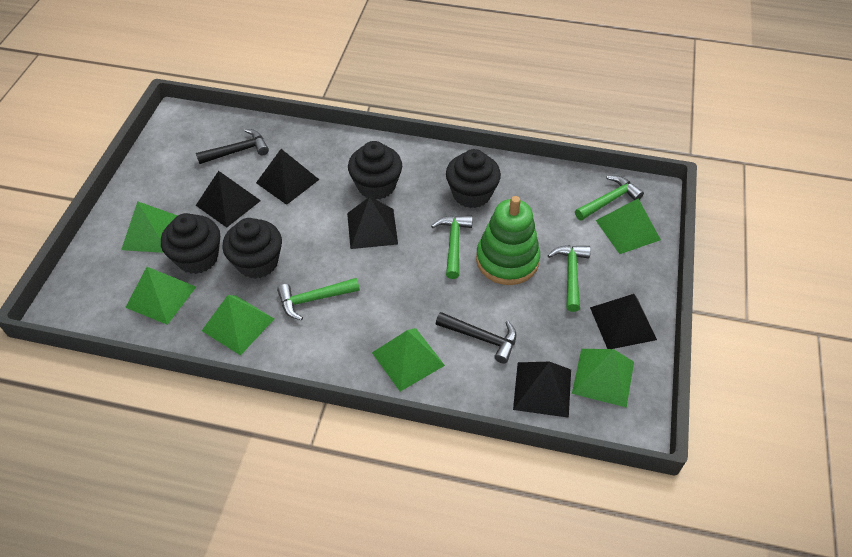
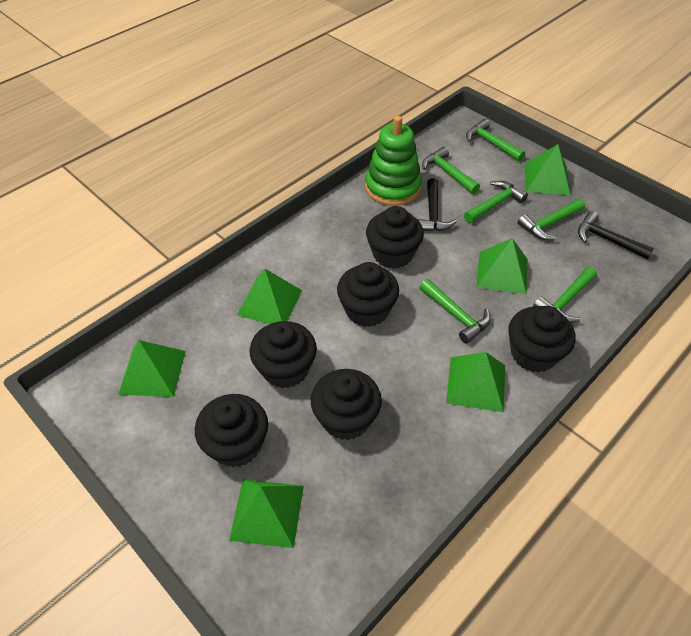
black cupcake: 4 -> 6
black pyramid: 5 -> 0
green hammer: 4 -> 6

